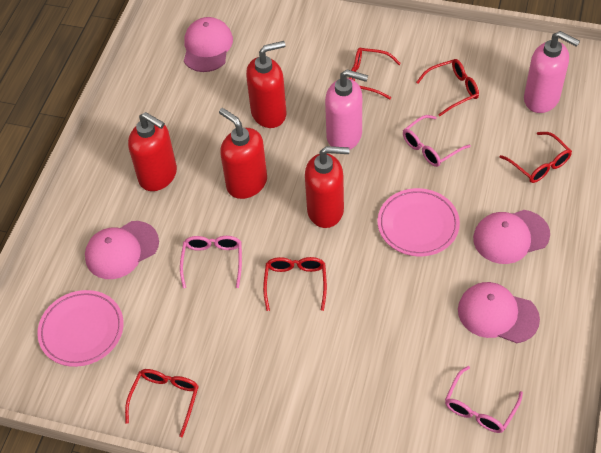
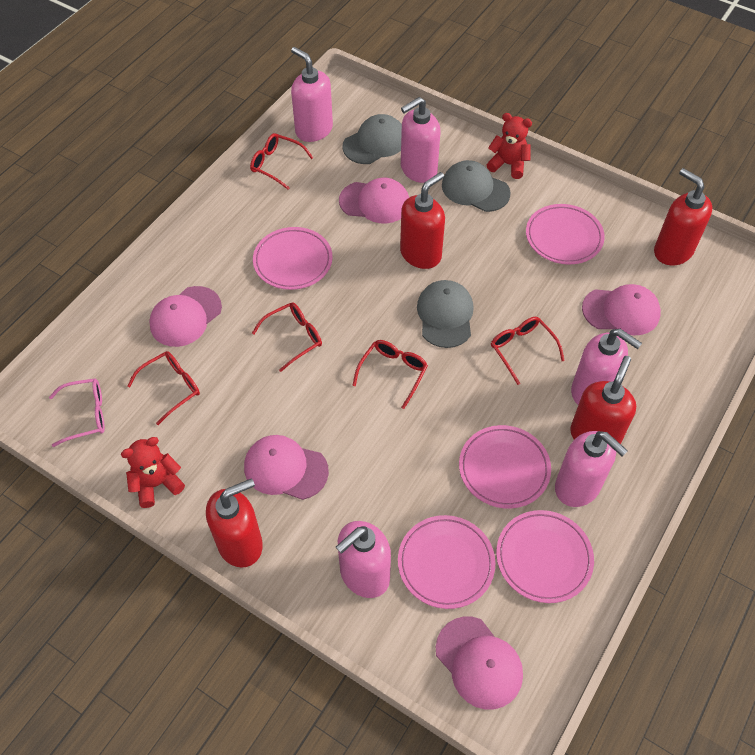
grey cap: 0 -> 3
pink cap: 4 -> 5
pink glasses: 3 -> 1
pink plate: 2 -> 5
pink soap dispenser: 2 -> 5
red teddy bear: 0 -> 2

